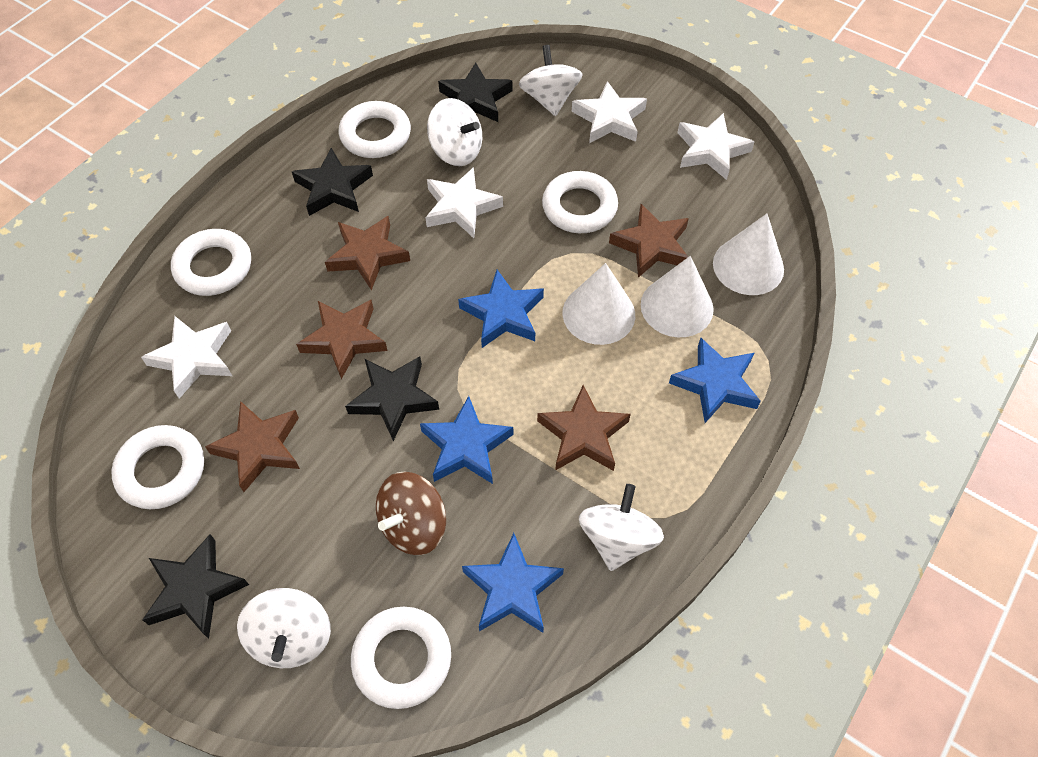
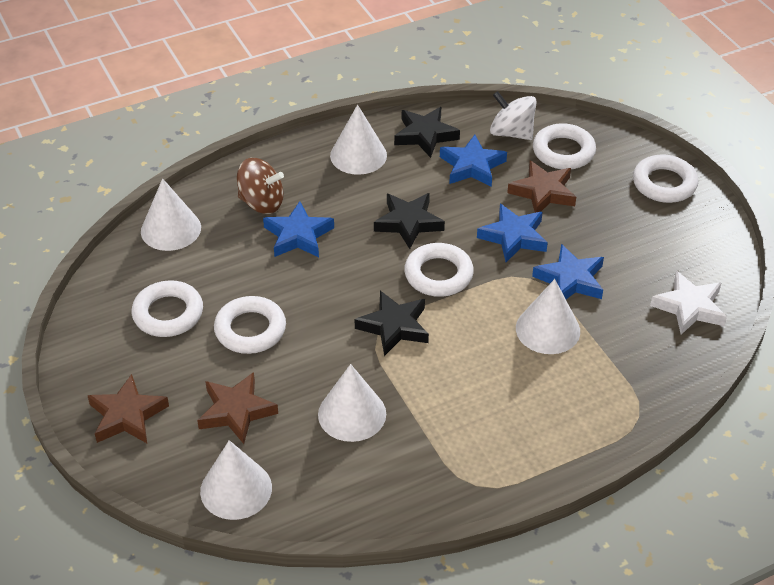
black star: 4 -> 3
brown star: 5 -> 3
white cone: 3 -> 5
white spinning top: 4 -> 1
white star: 4 -> 1

